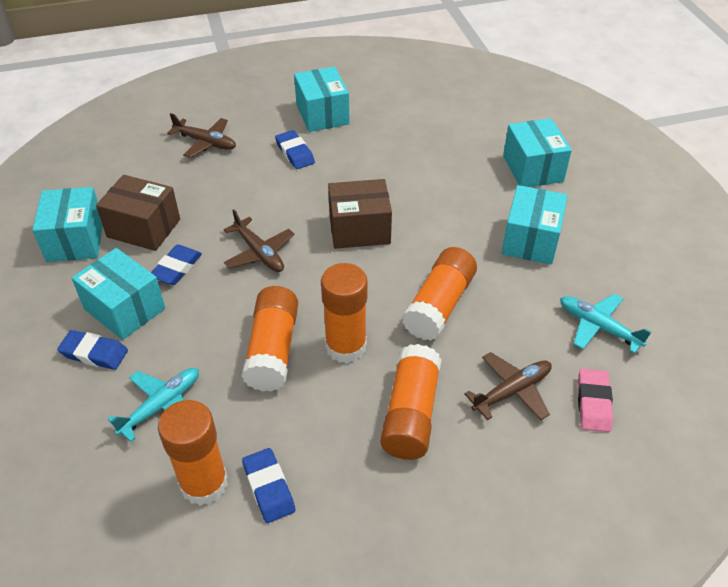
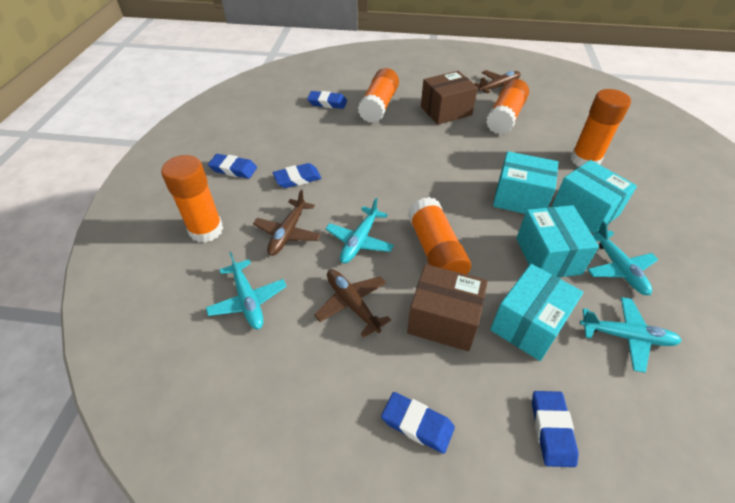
blue eraser: 4 -> 5
pink eraser: 1 -> 0
turquoise box: 5 -> 4
turquoise plane: 2 -> 4

